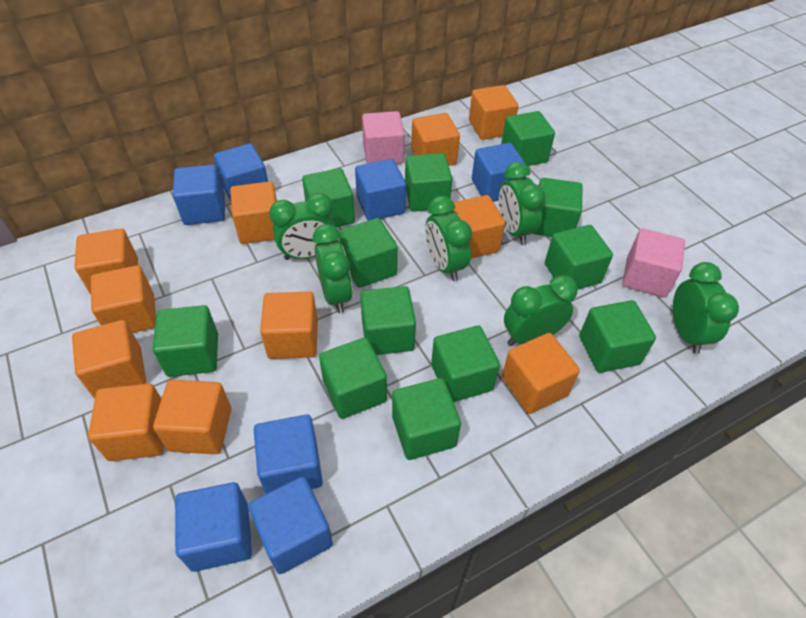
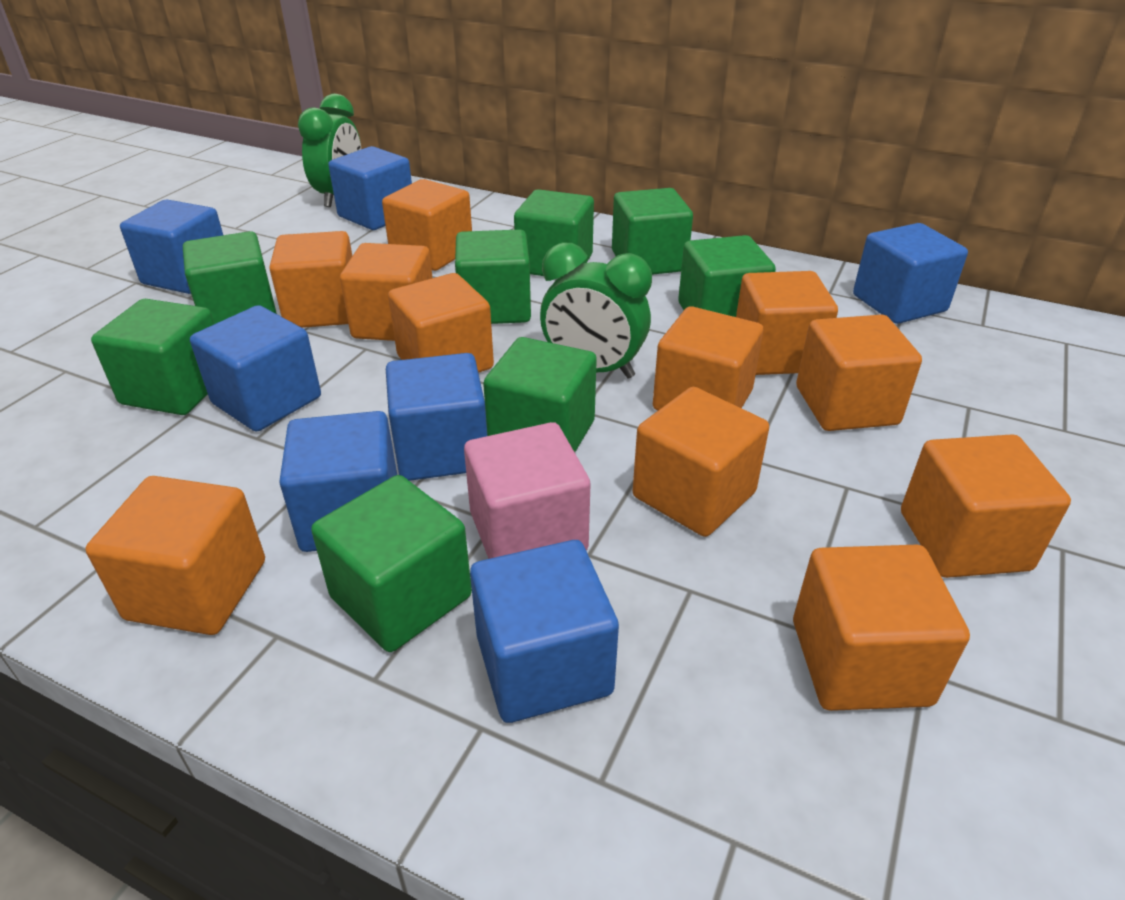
green clock: 6 -> 2
green cube: 12 -> 8
pink cube: 2 -> 1

